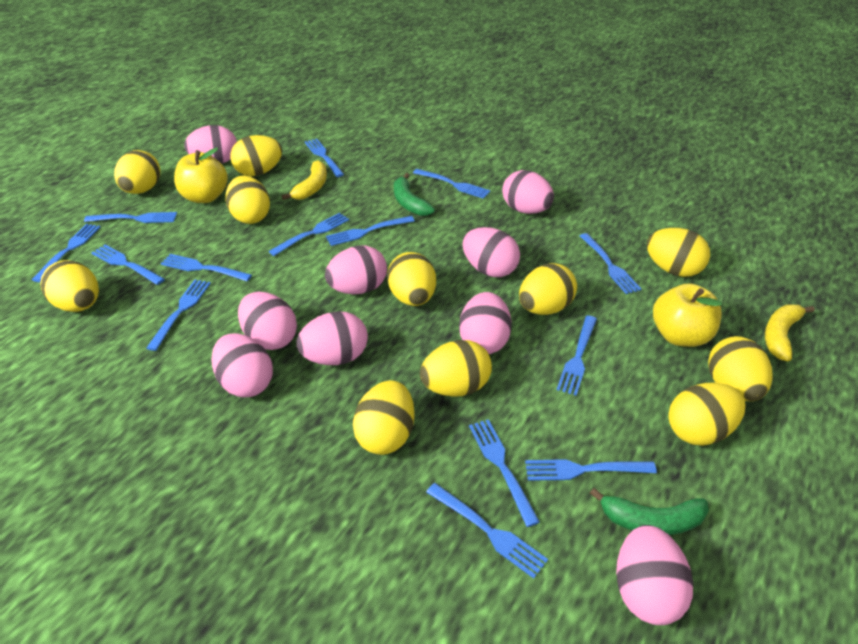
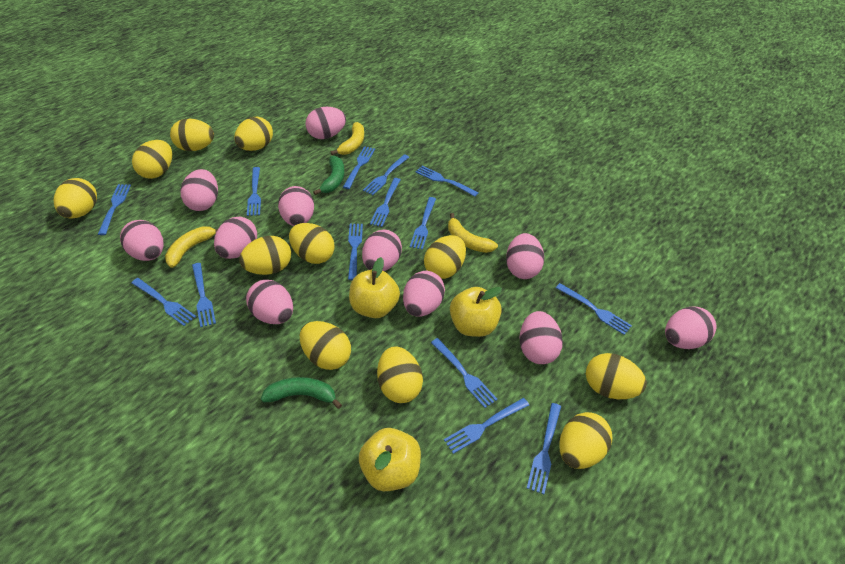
pink egg: 9 -> 11
yellow apple: 2 -> 3
yellow banana: 2 -> 3

